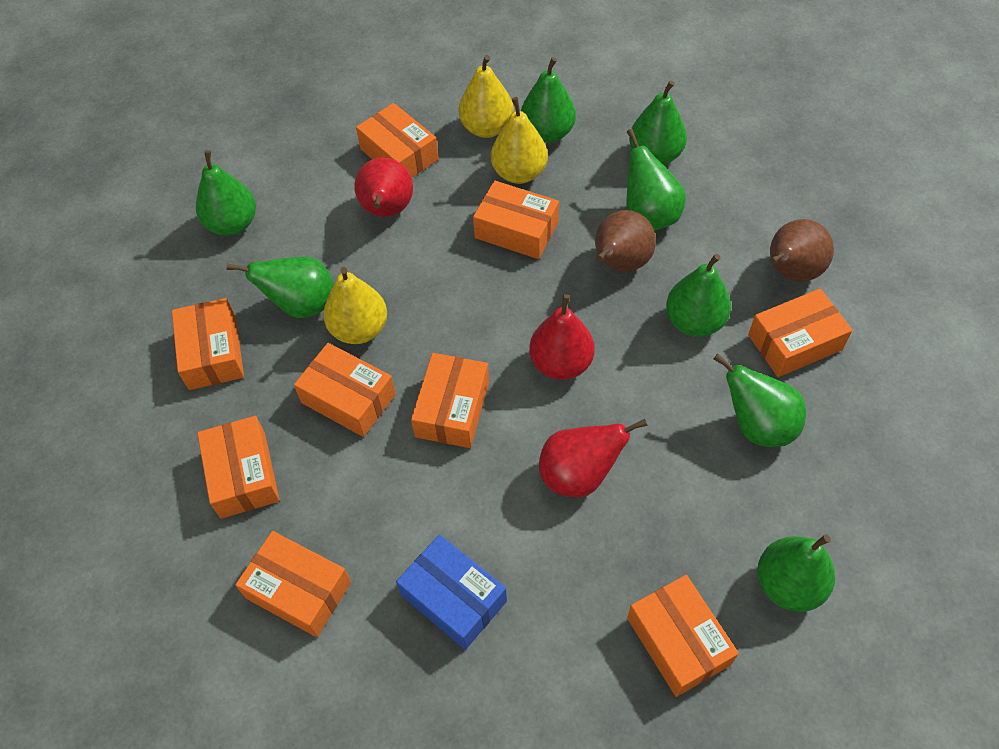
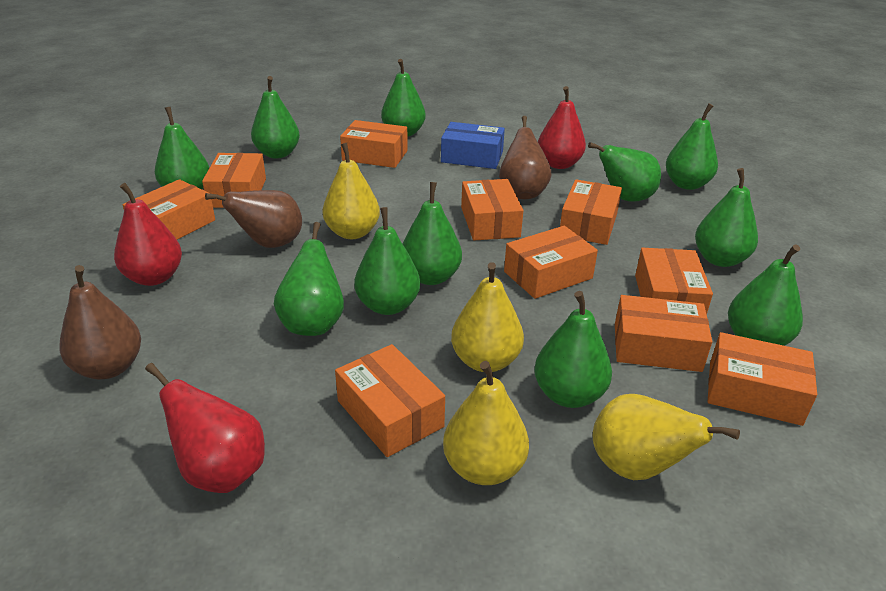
brown pear: 2 -> 3
green pear: 8 -> 11
orange box: 9 -> 10
yellow pear: 3 -> 4

